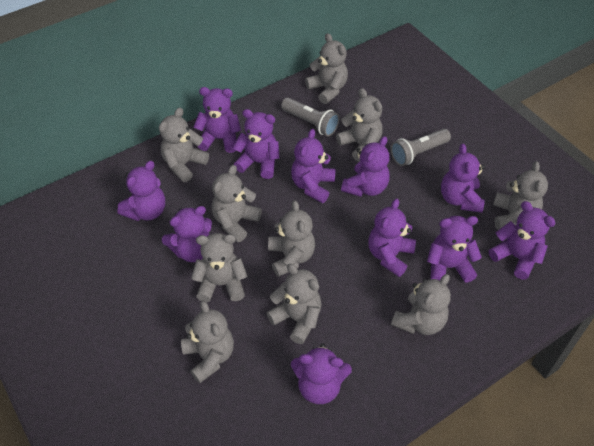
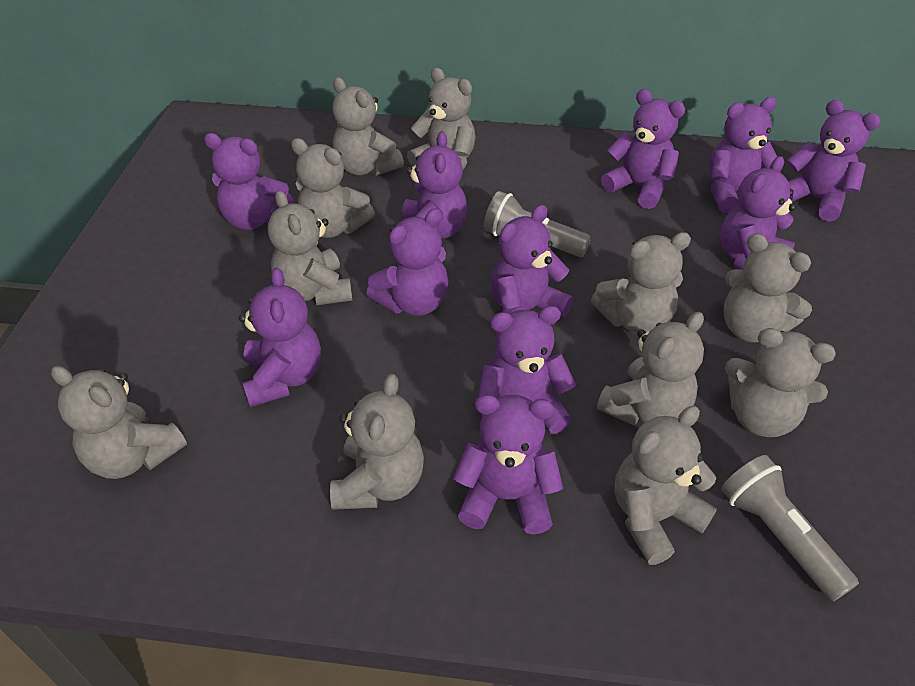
grey teddy bear: 10 -> 11

